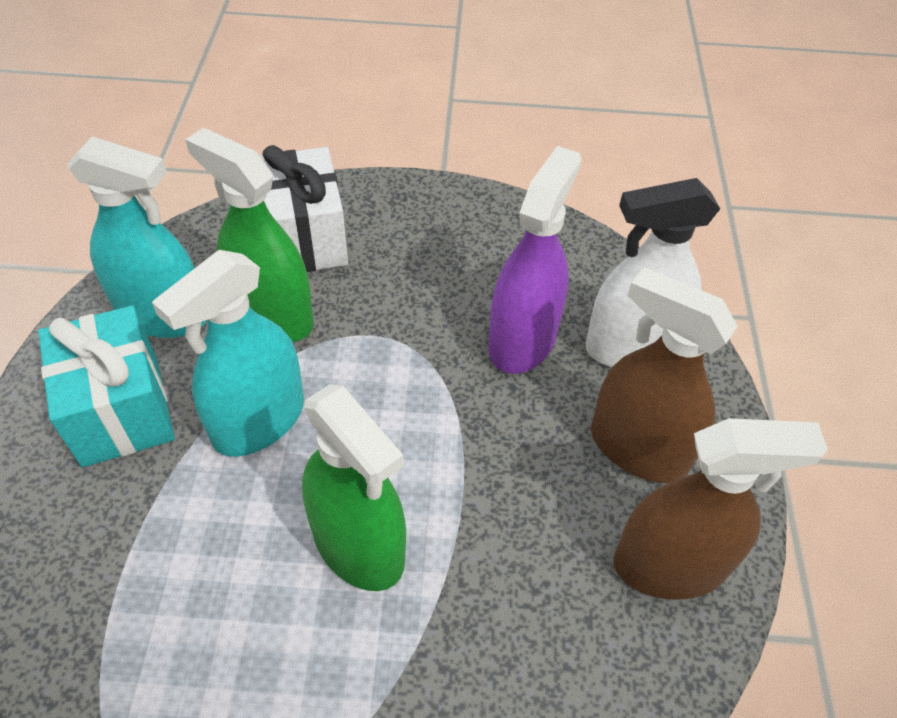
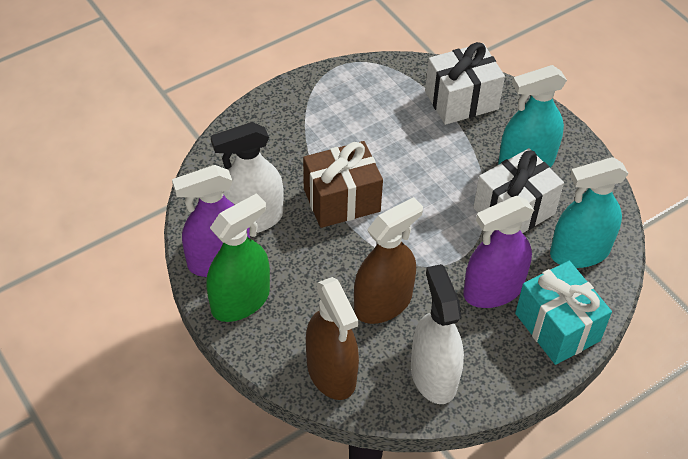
brown gift: 0 -> 1
green spray bottle: 2 -> 1
purple spray bottle: 1 -> 2
white gift: 1 -> 2
white spray bottle: 1 -> 2

